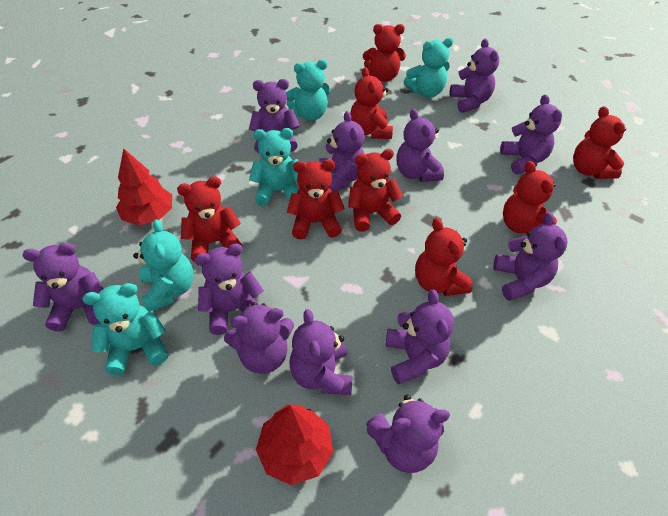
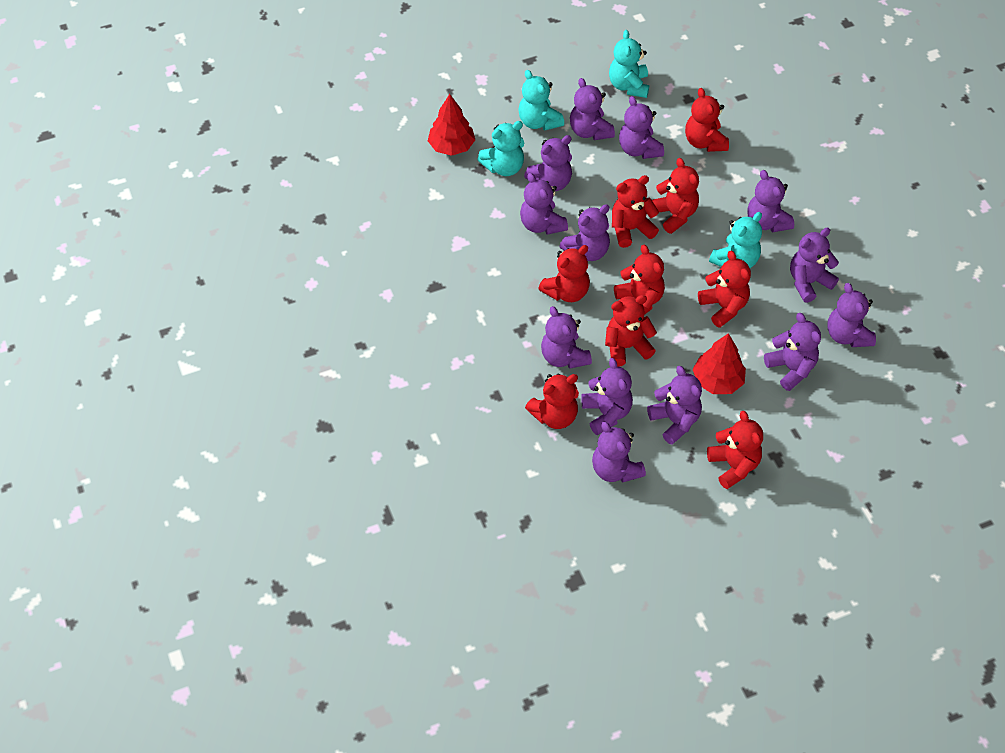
purple teddy bear: 12 -> 13
red teddy bear: 8 -> 9
turquoise teddy bear: 5 -> 4

